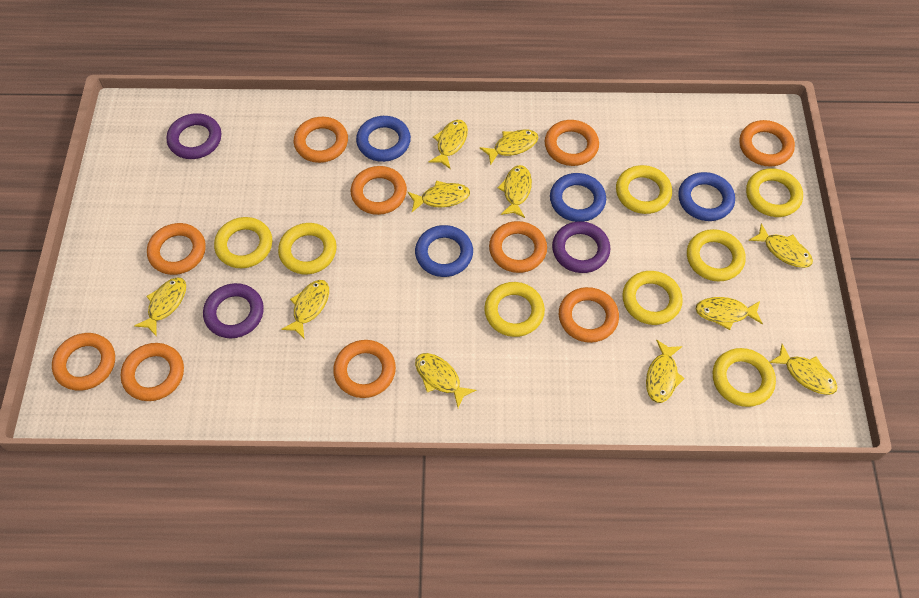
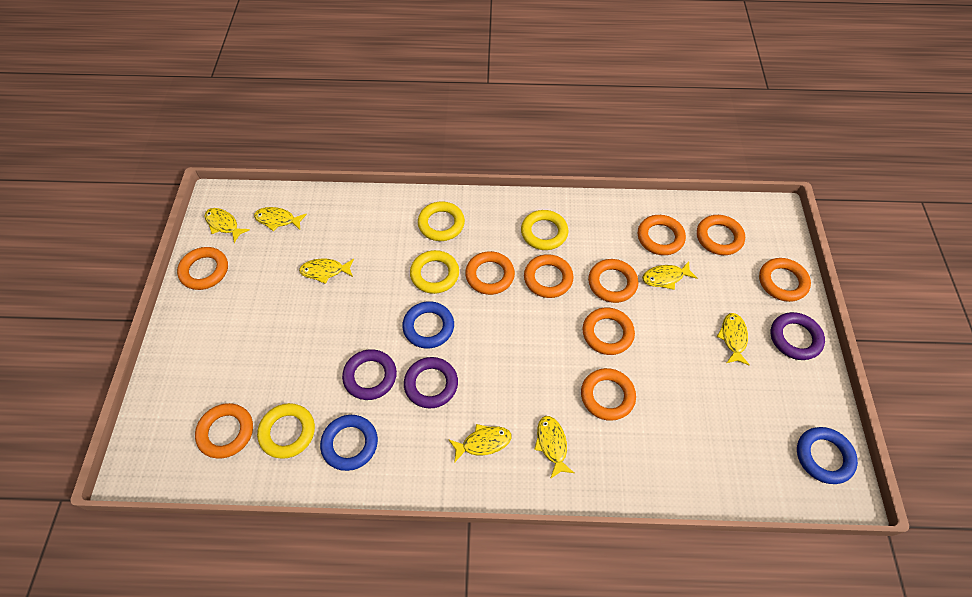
blue ring: 4 -> 3
yellow fish: 11 -> 7
yellow ring: 8 -> 4

